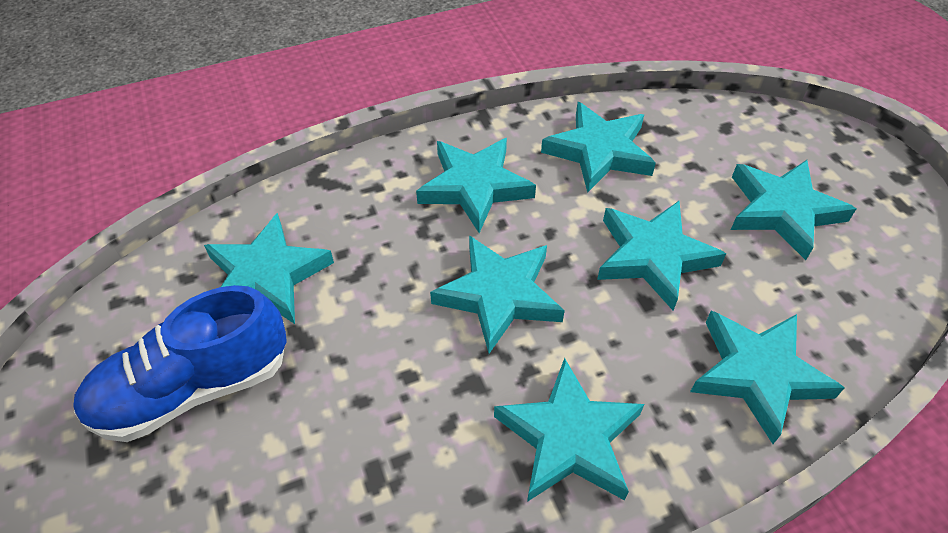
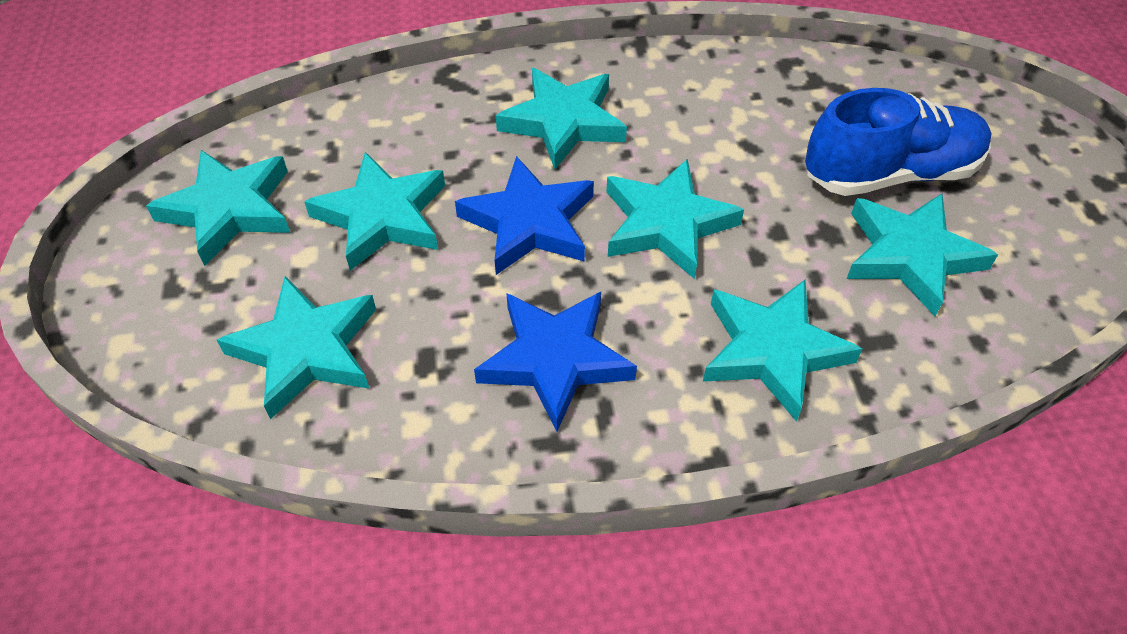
blue star: 0 -> 2
turquoise star: 8 -> 7

